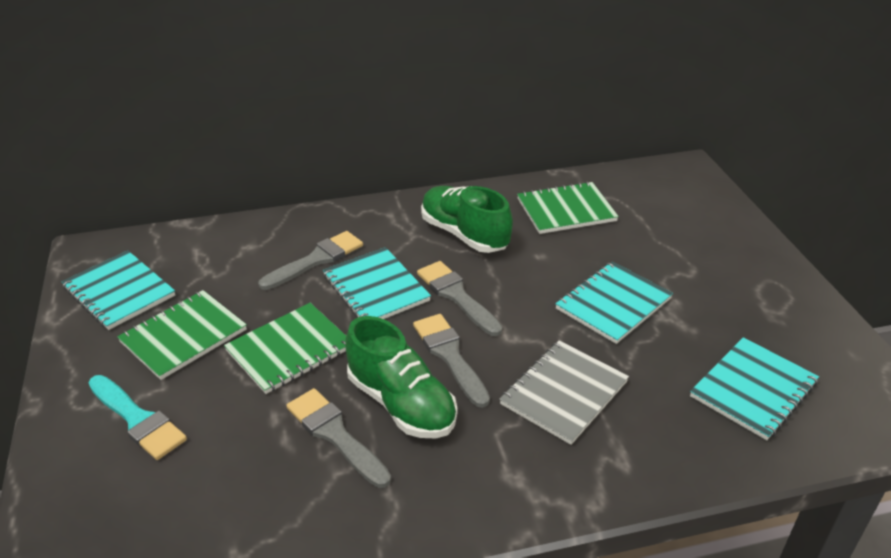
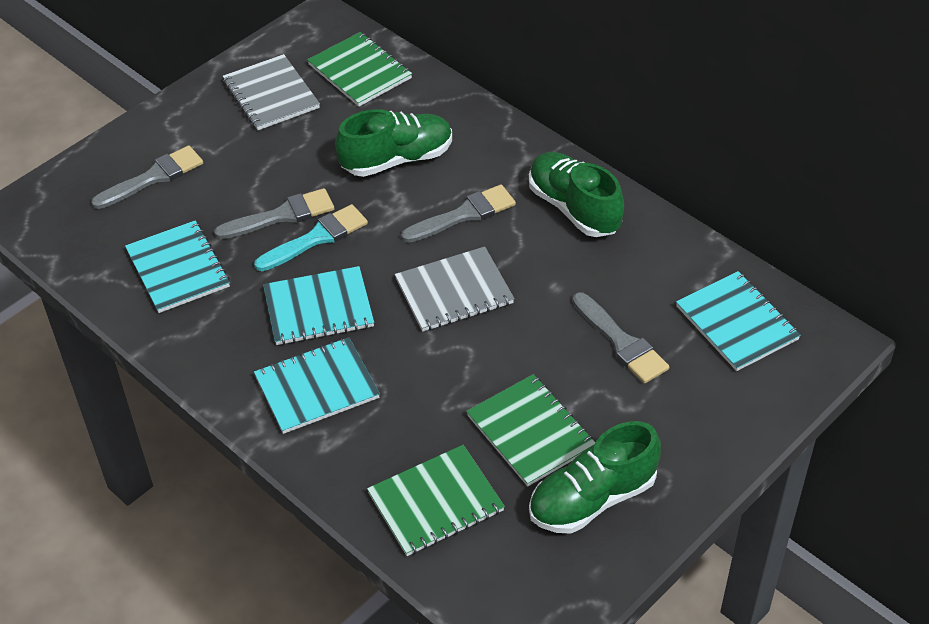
green shoe: 2 -> 3
grey notebook: 1 -> 2

